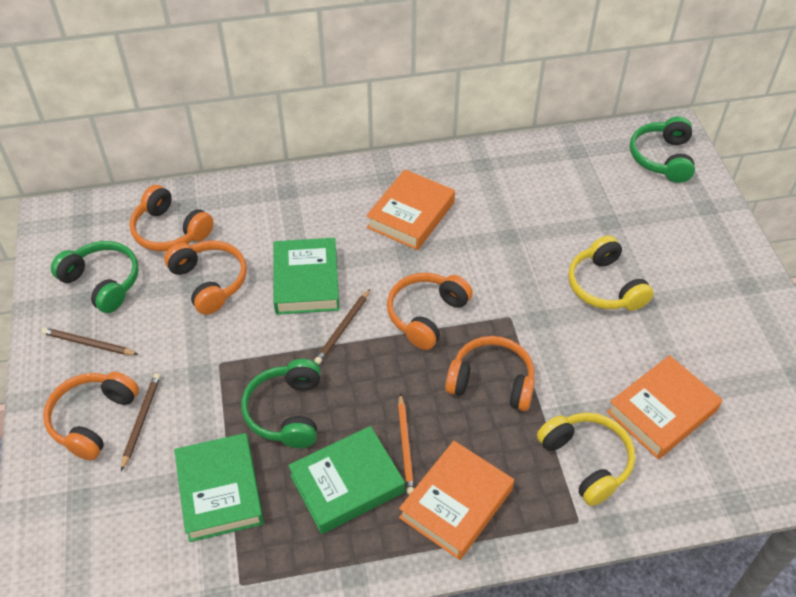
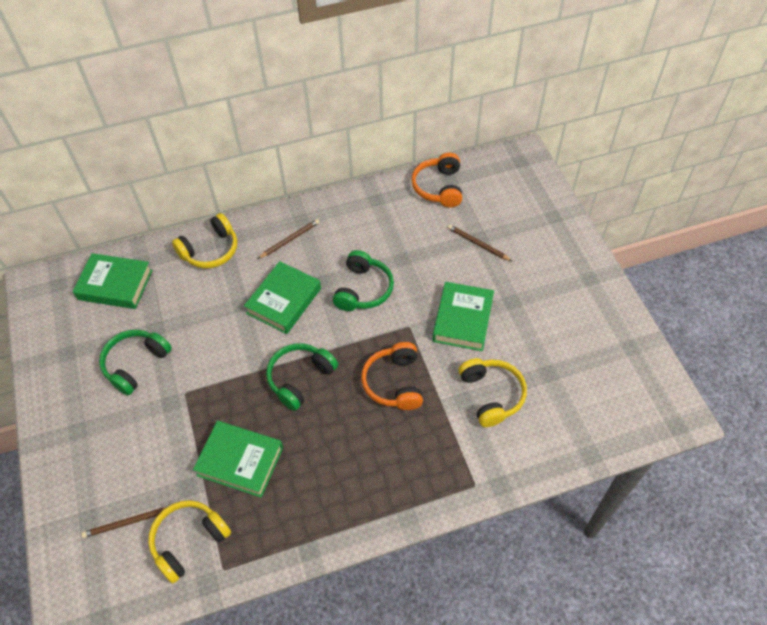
green book: 3 -> 4
orange book: 3 -> 0
orange headphones: 5 -> 2
orange pencil: 1 -> 0
yellow headphones: 2 -> 3

